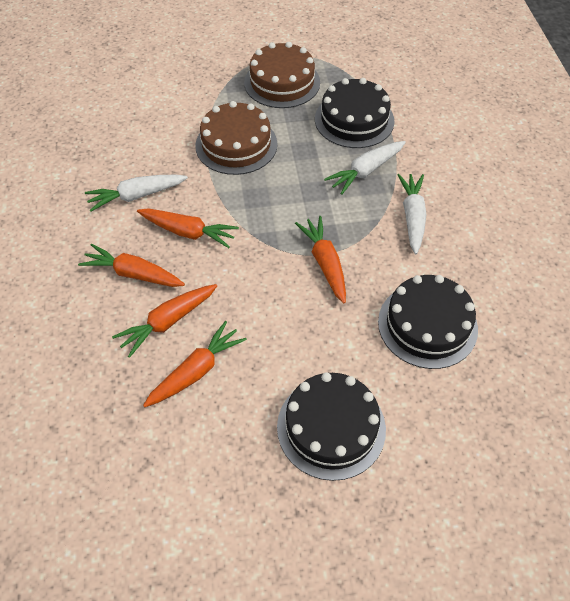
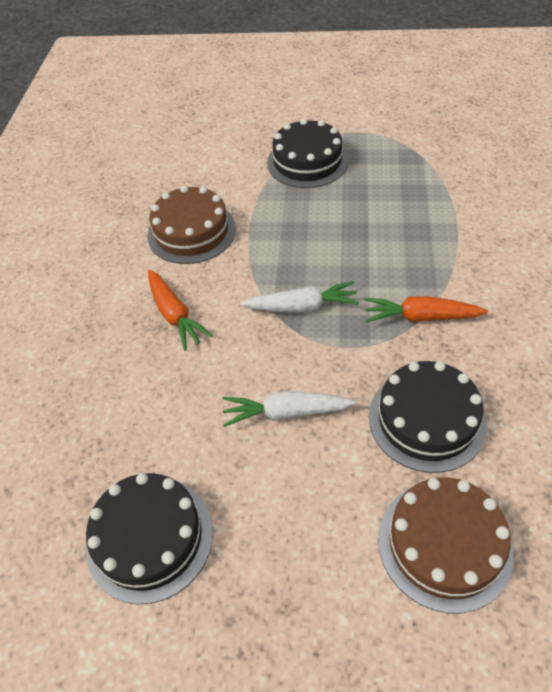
orange carrot: 5 -> 2
white carrot: 3 -> 2

